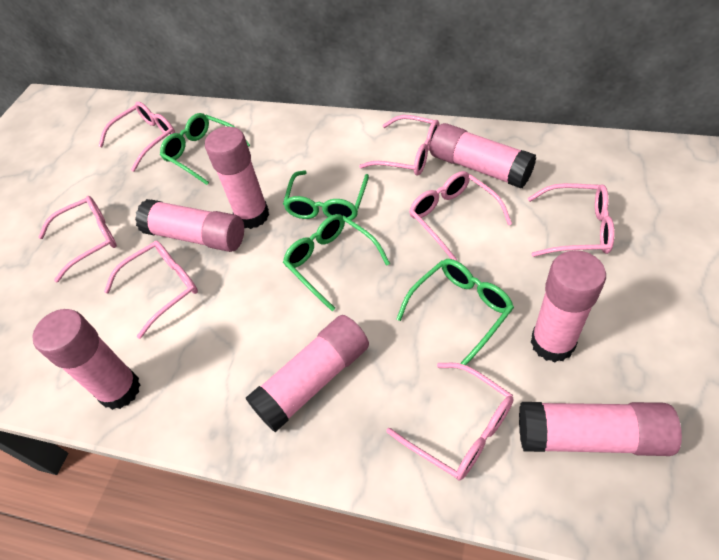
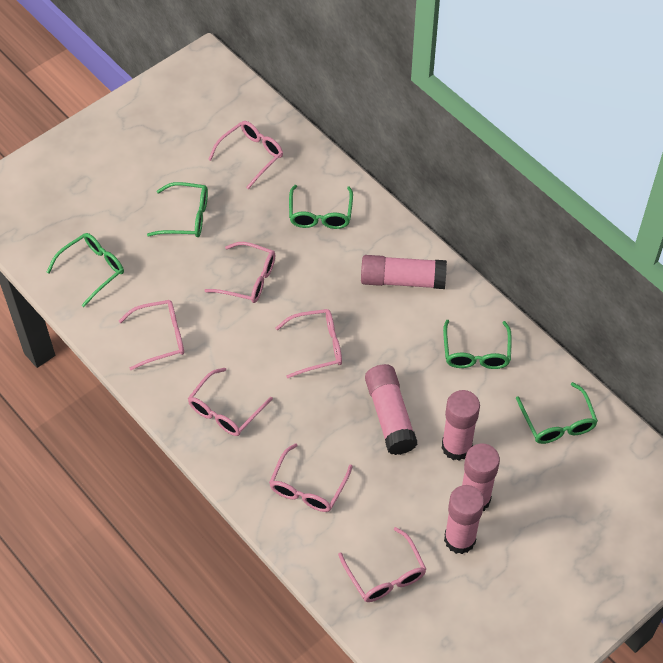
green glasses: 4 -> 5
pink glue stick: 7 -> 5

